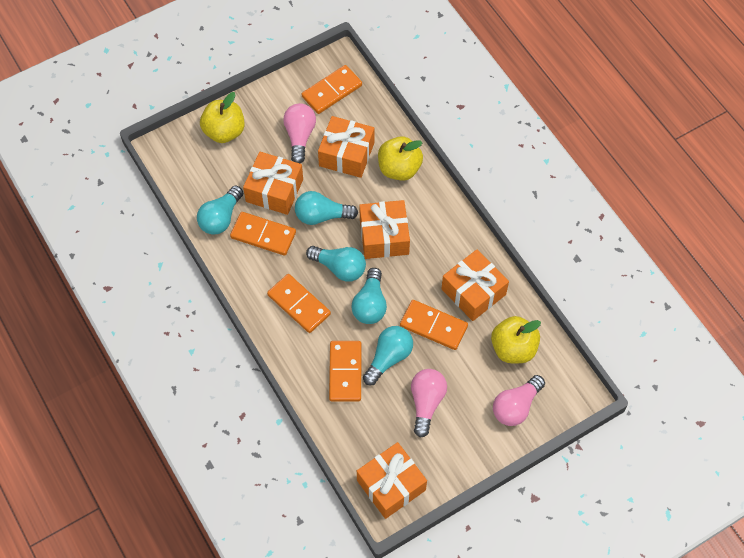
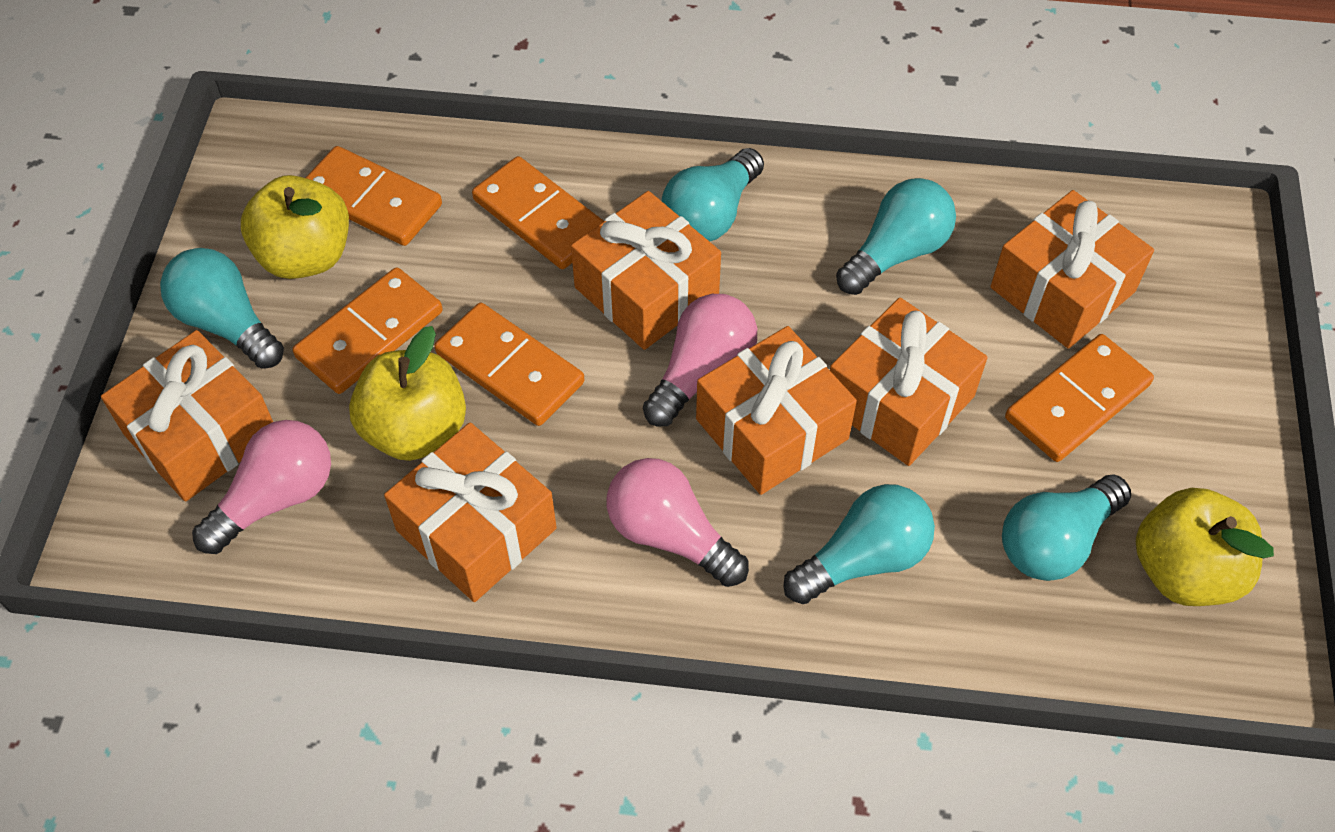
orange gift: 5 -> 6

